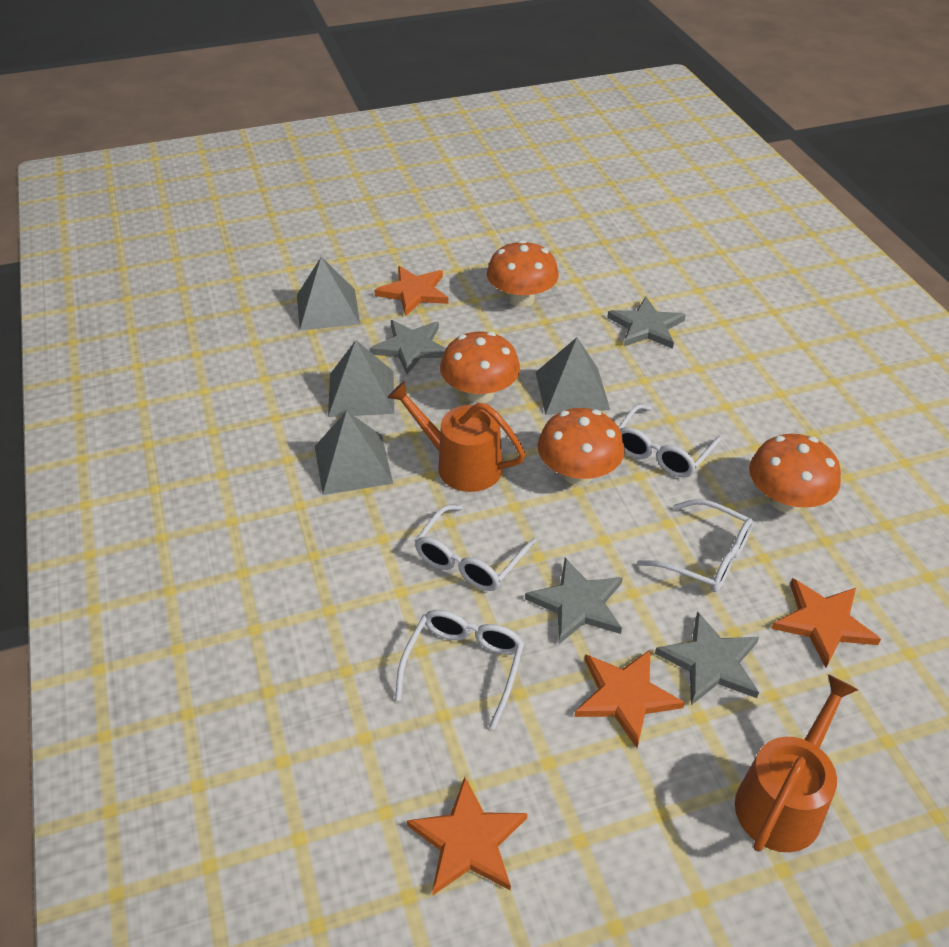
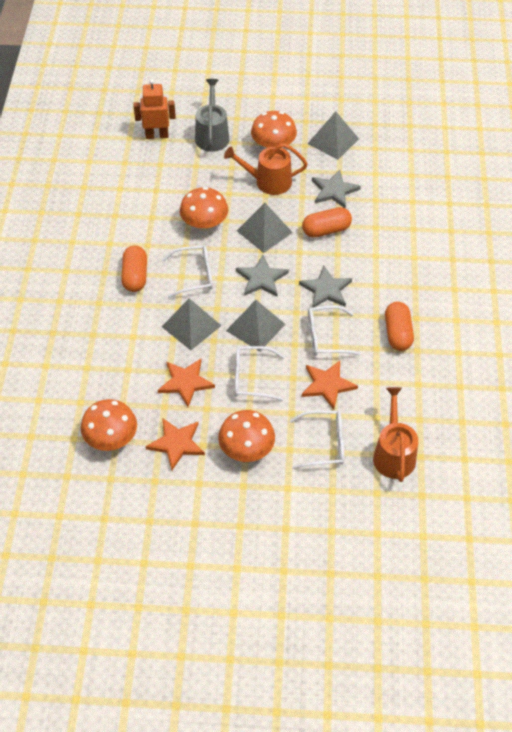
grey star: 4 -> 3
grey watering can: 0 -> 1
orange capsule: 0 -> 3
orange robot: 0 -> 1
orange star: 4 -> 3

